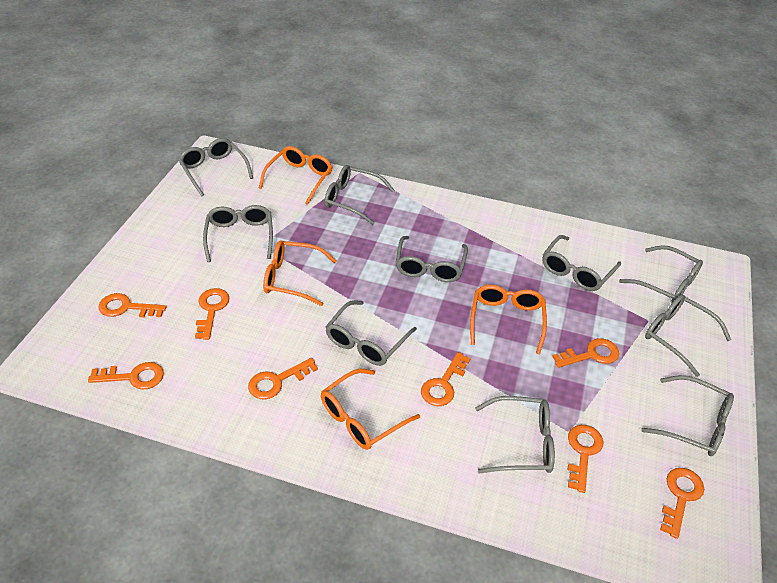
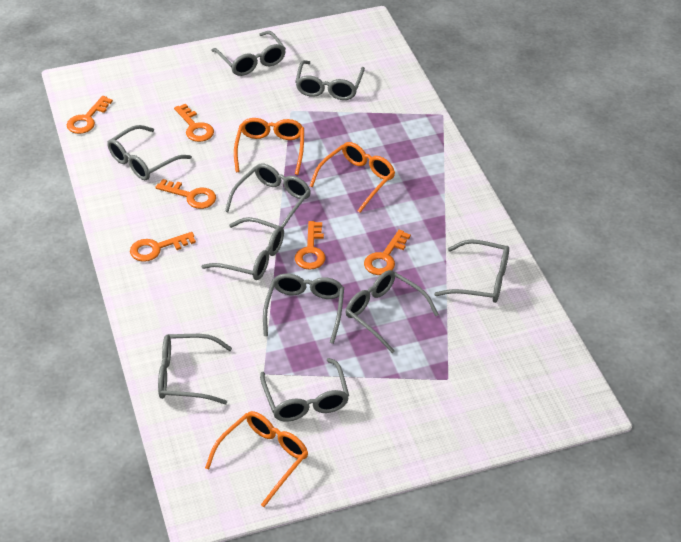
orange glasses: 4 -> 3
orange key: 8 -> 6

